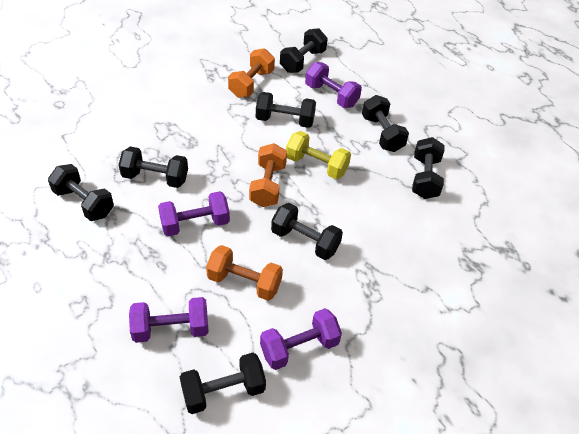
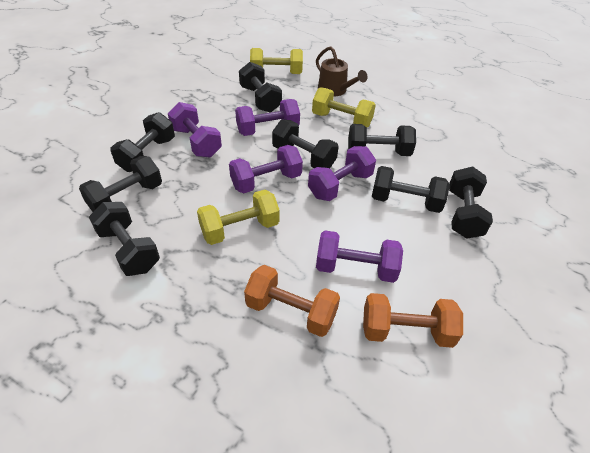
brown watering can: 0 -> 1
orange dumbbell: 3 -> 2
purple dumbbell: 4 -> 5
yellow dumbbell: 1 -> 3

